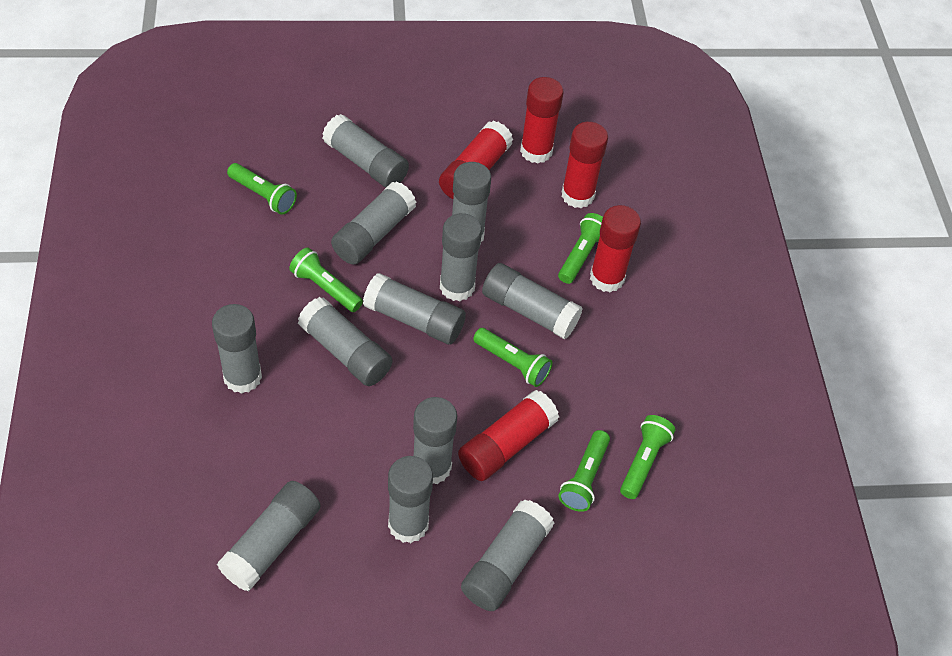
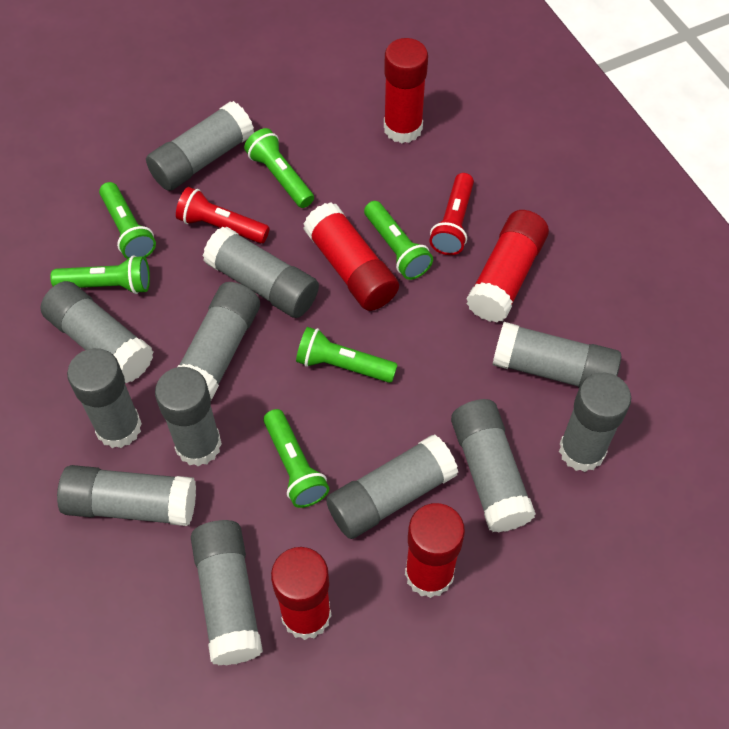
red flashlight: 0 -> 2

